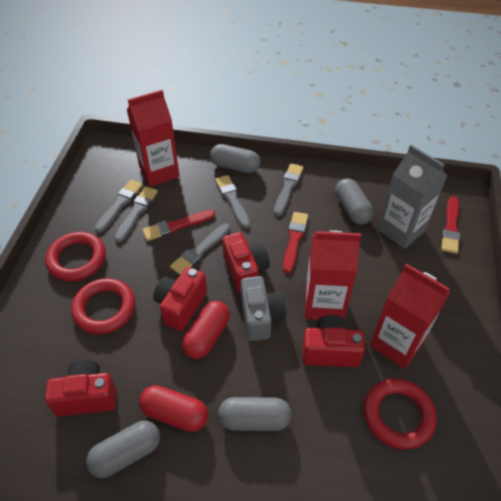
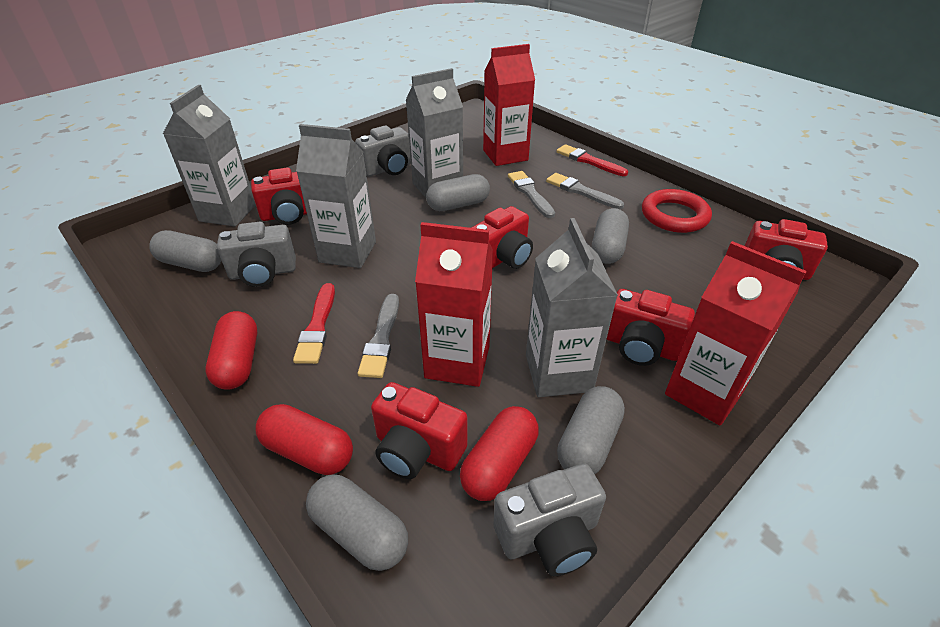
grey brush: 5 -> 3
grey camera: 1 -> 3
grey capsule: 4 -> 5
grey carton: 1 -> 4
red brush: 3 -> 2
red camera: 4 -> 5
red capsule: 2 -> 3
red ring: 3 -> 1

